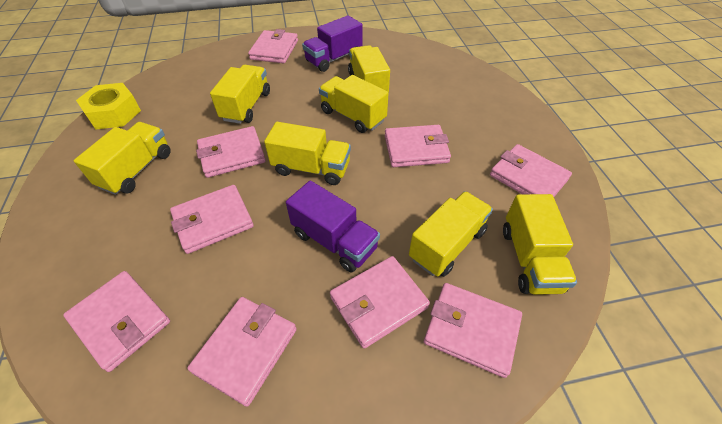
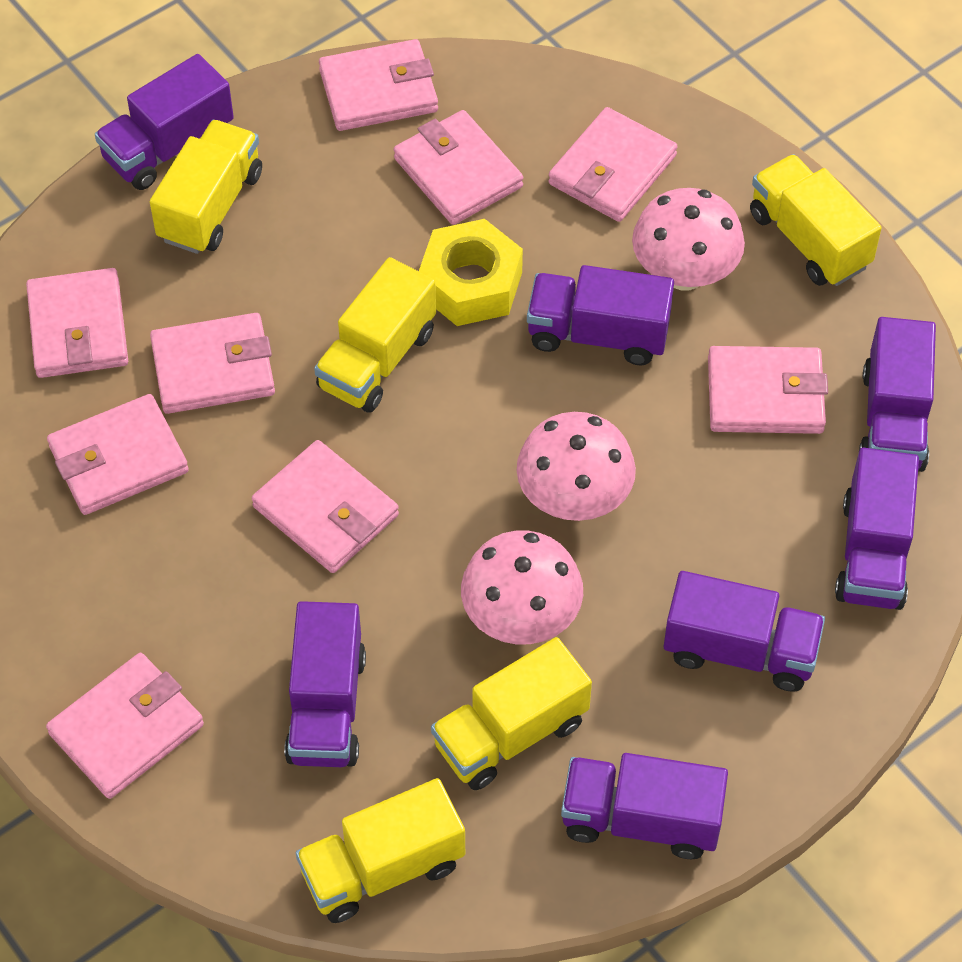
pink mushroom: 0 -> 3
purple truck: 2 -> 7
yellow truck: 7 -> 5

